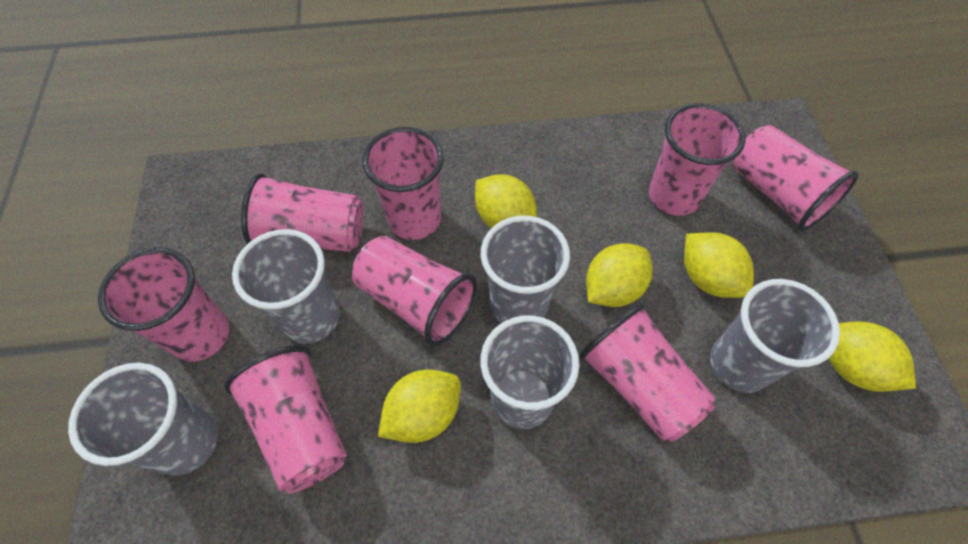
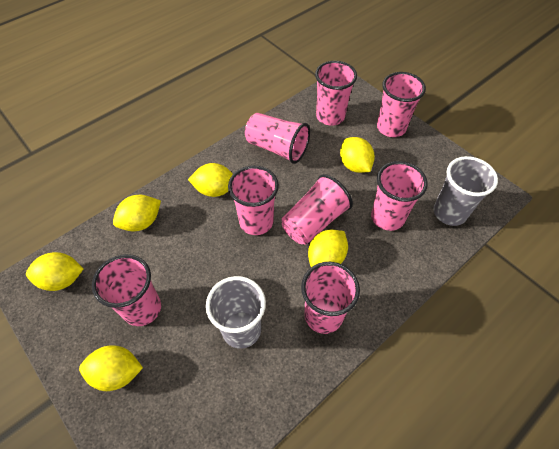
grey cup: 5 -> 2
yellow lemon: 5 -> 6

